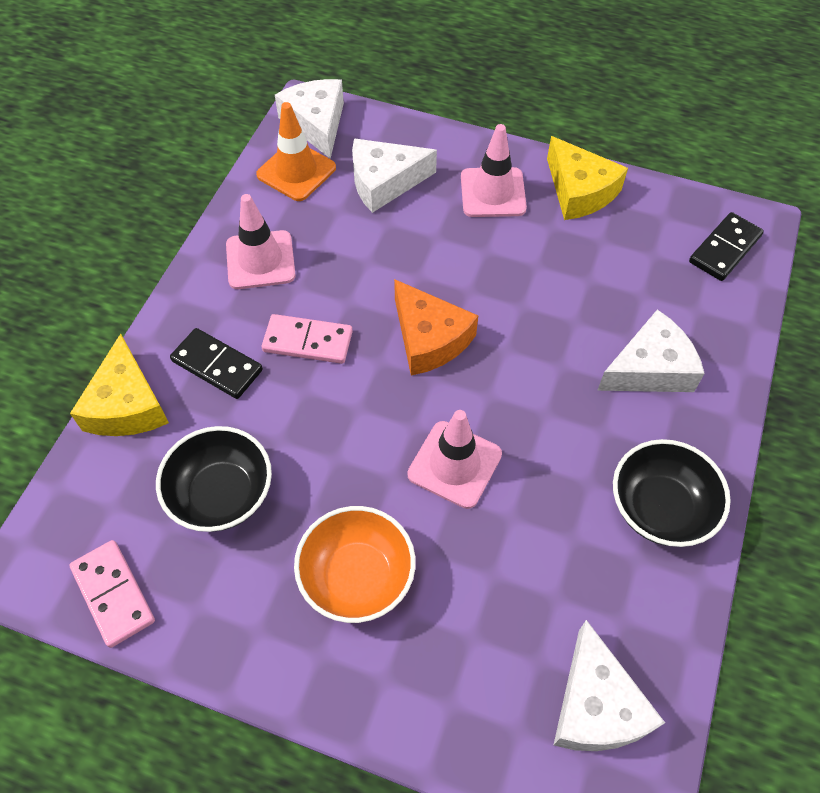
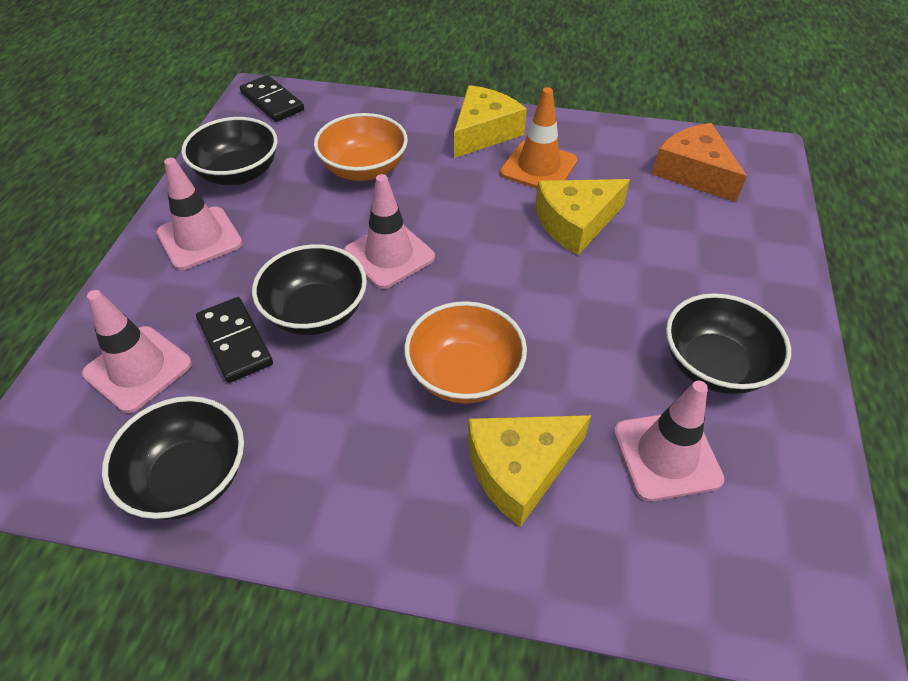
black bowl: 2 -> 4
orange bowl: 1 -> 2
pink domino: 2 -> 0
pink traffic cone: 3 -> 4
white cheese: 4 -> 0
yellow cheese: 2 -> 3

